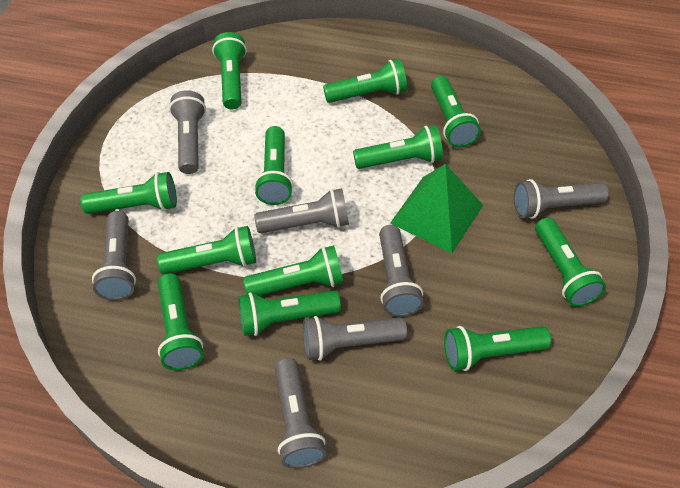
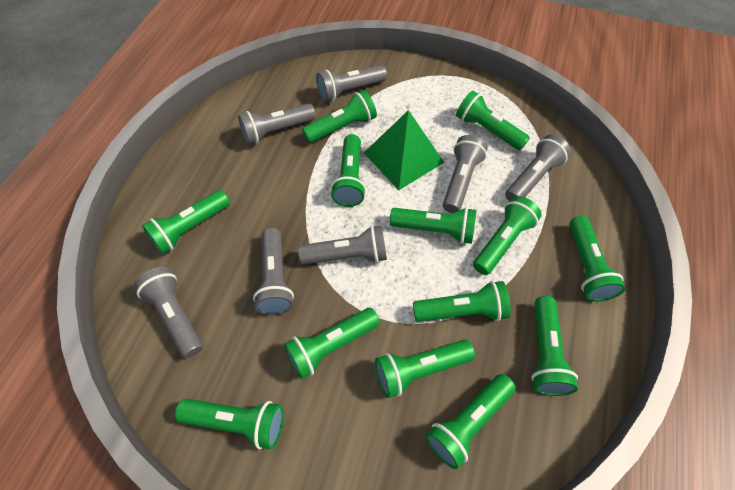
green flashlight: 12 -> 13

